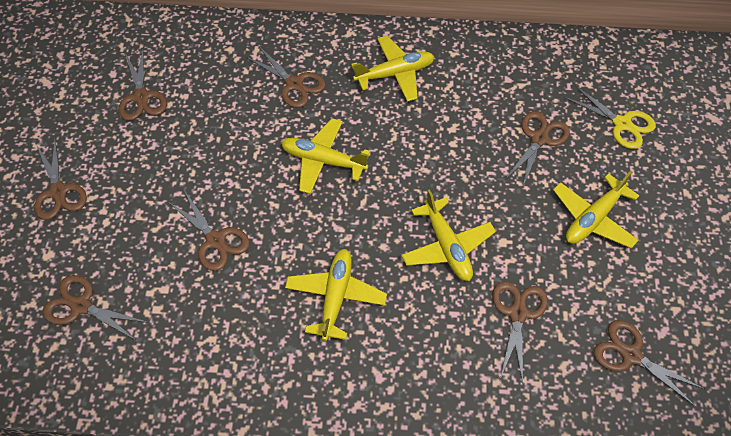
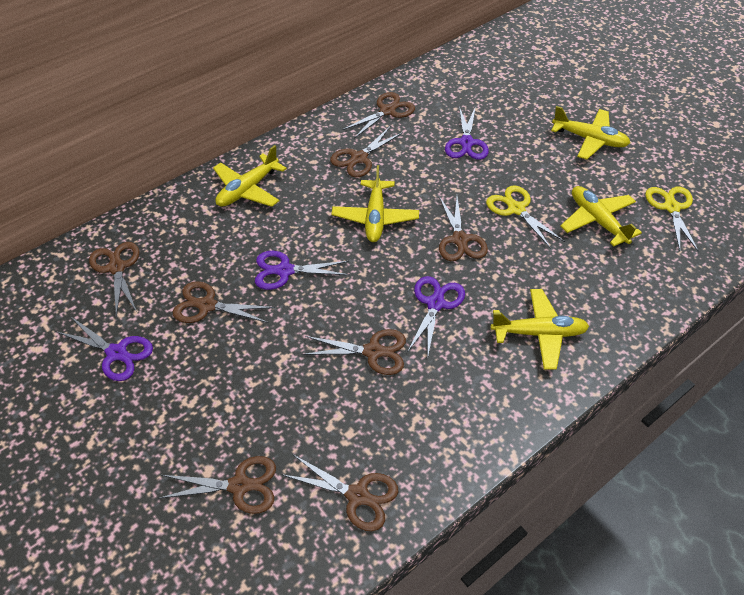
purple scissors: 0 -> 4
yellow scissors: 1 -> 2

